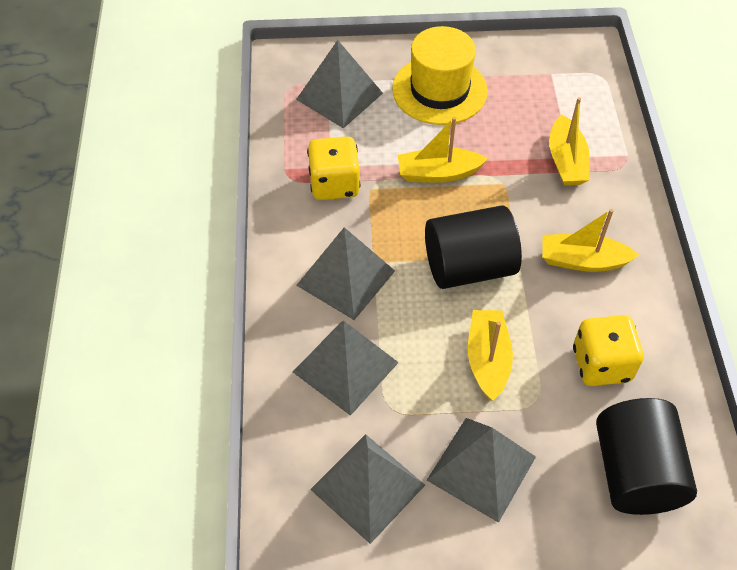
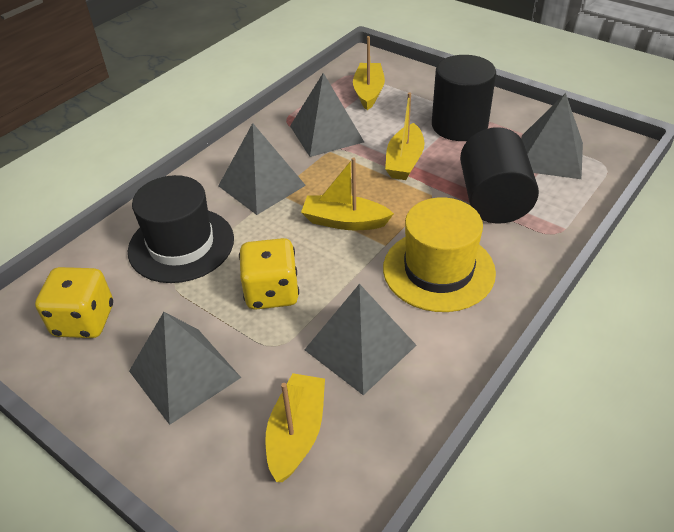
black hat: 0 -> 1

